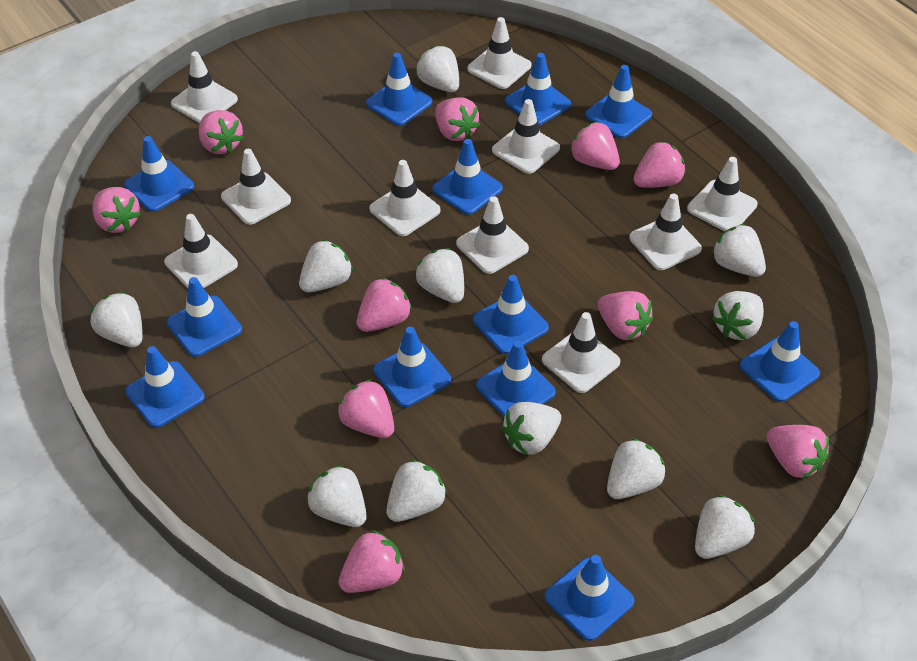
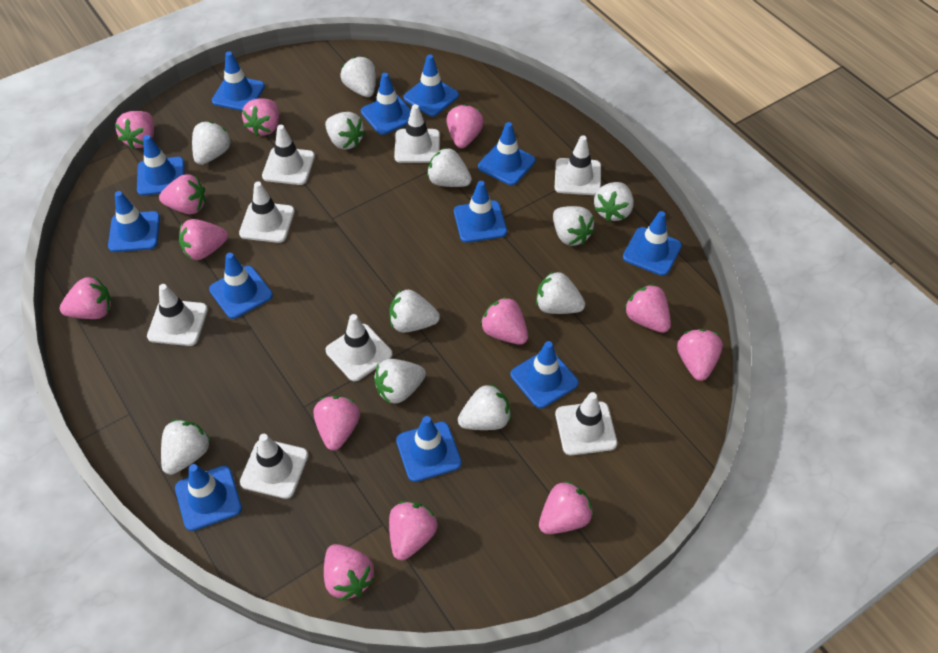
pink strawberry: 10 -> 13
white traffic cone: 10 -> 8

